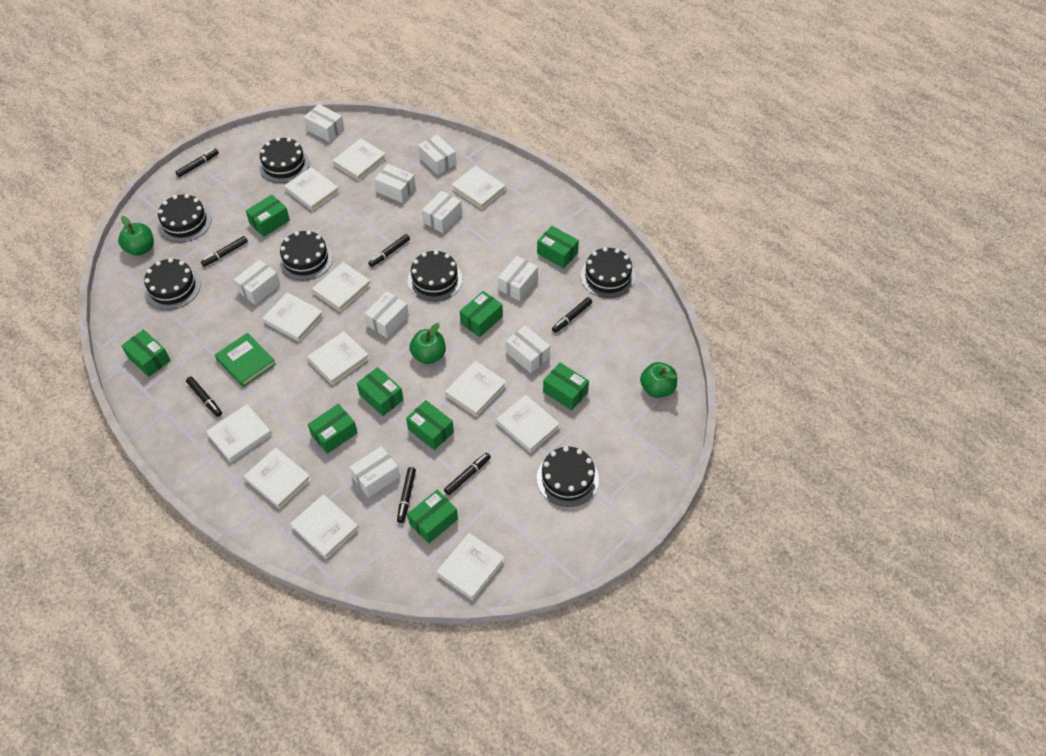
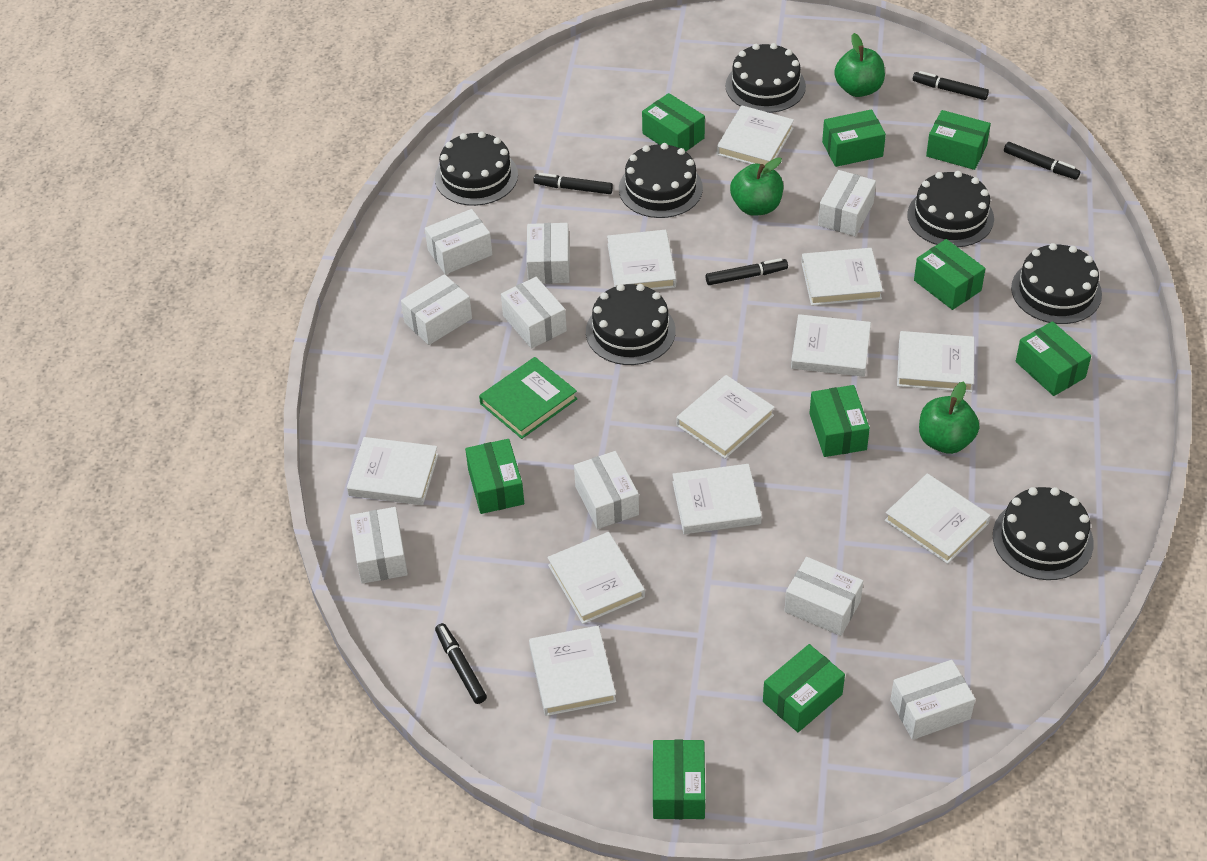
black marker: 7 -> 5
white book: 12 -> 11

